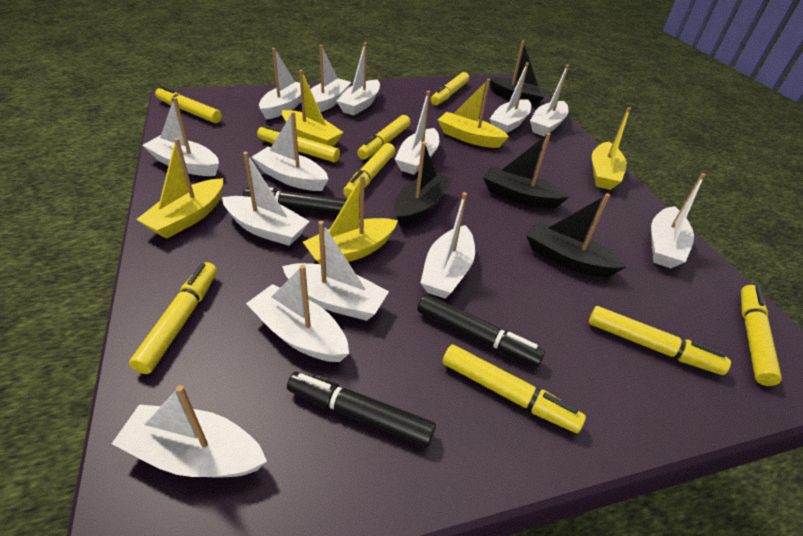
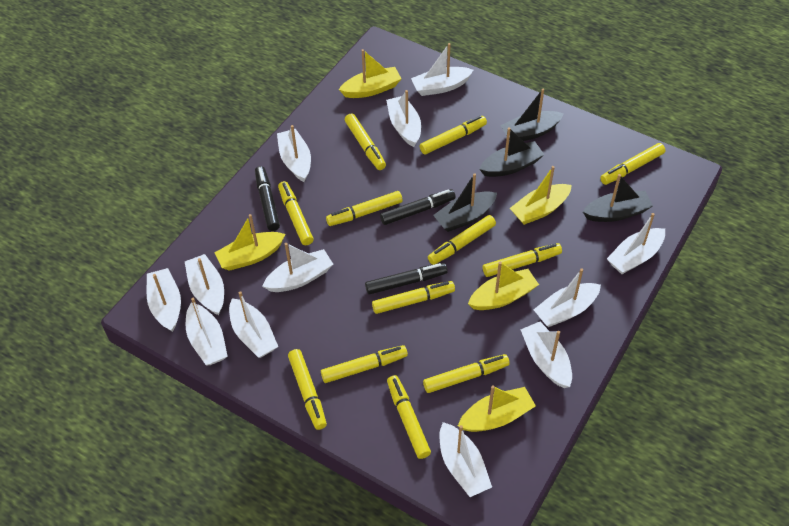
white boat: 14 -> 12
yellow marker: 9 -> 12

